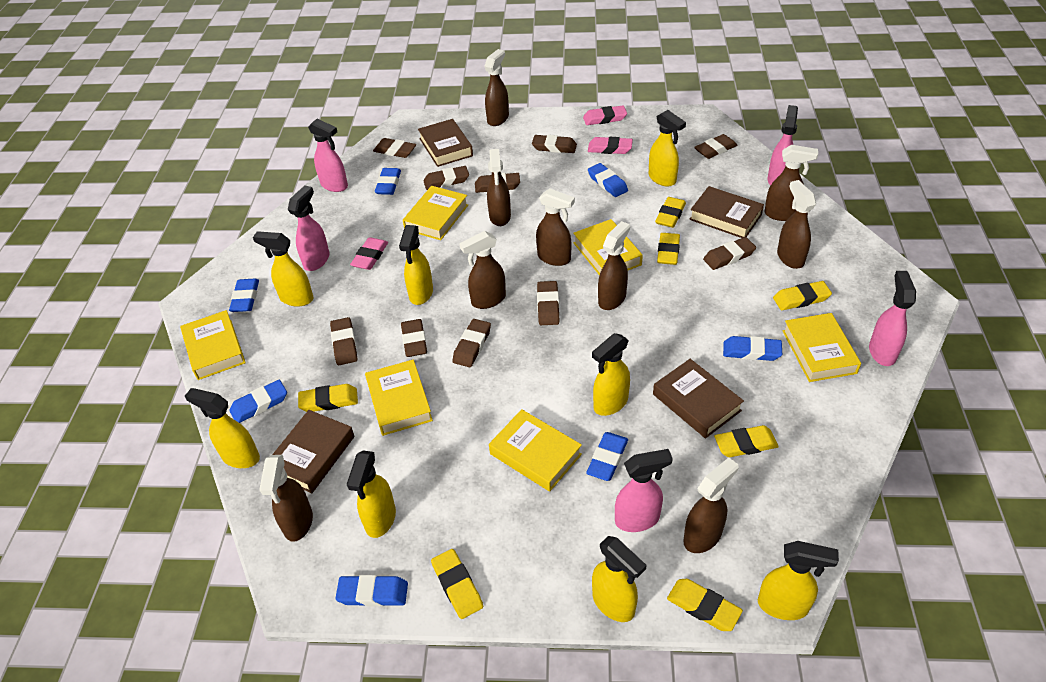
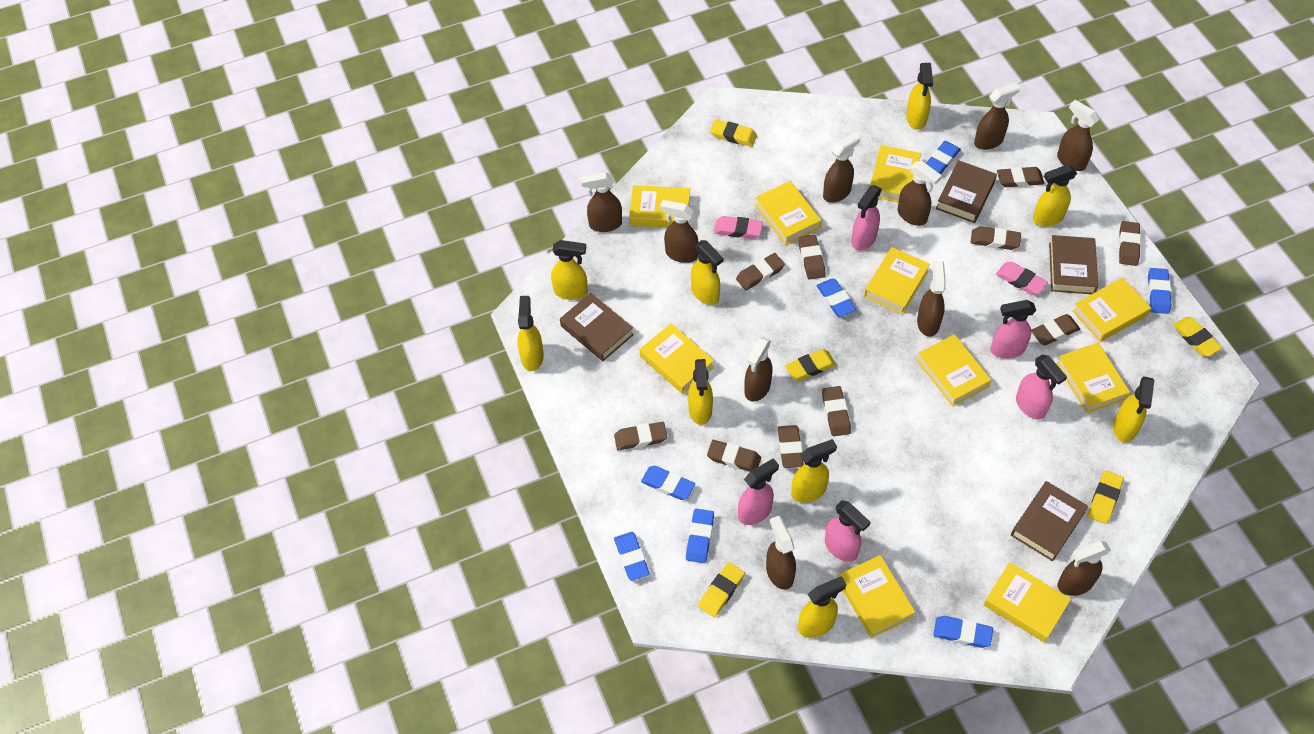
brown spray bottle: 9 -> 10
pink eraser: 3 -> 2
yellow book: 6 -> 10
yellow eraser: 7 -> 5
yellow spray bottle: 8 -> 9

